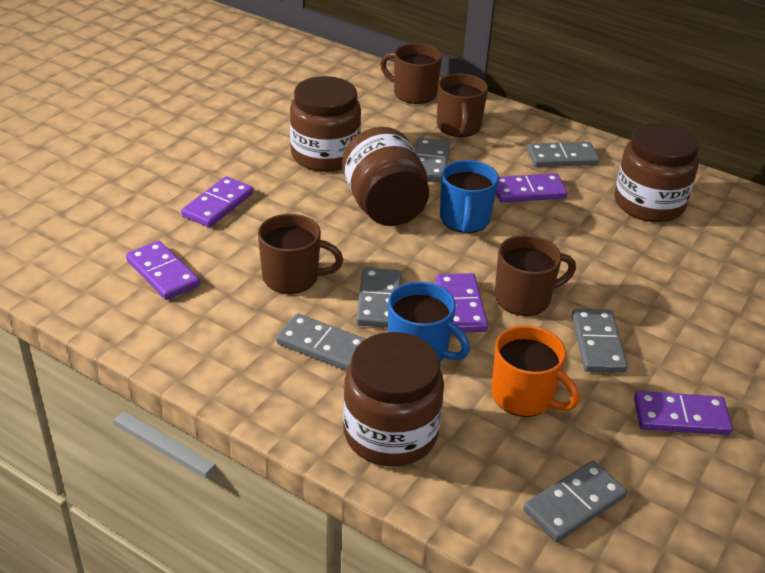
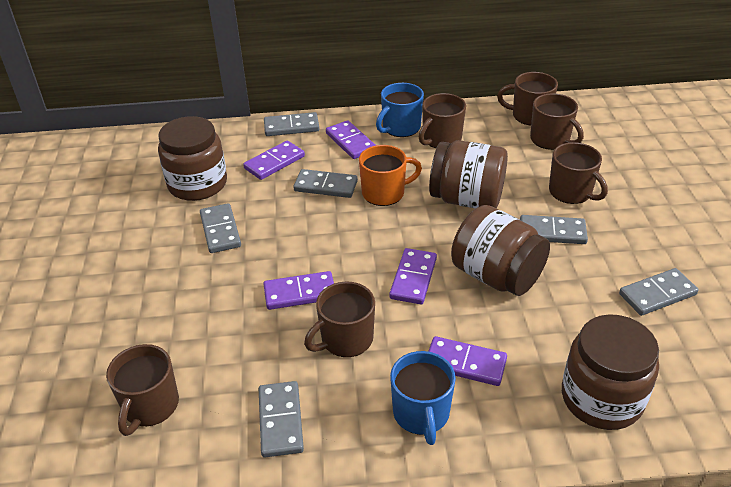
brown mug: 4 -> 6

